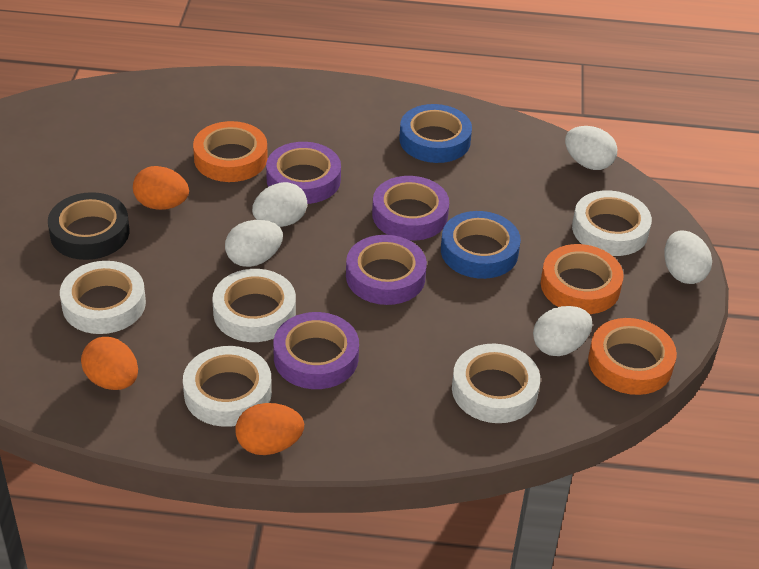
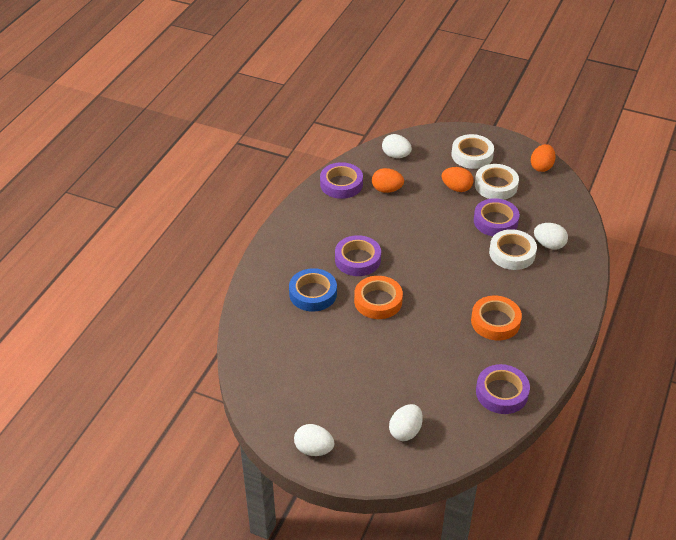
black tape: 1 -> 0
blue tape: 2 -> 1
orange tape: 3 -> 2
white egg: 5 -> 4
white tape: 5 -> 3

